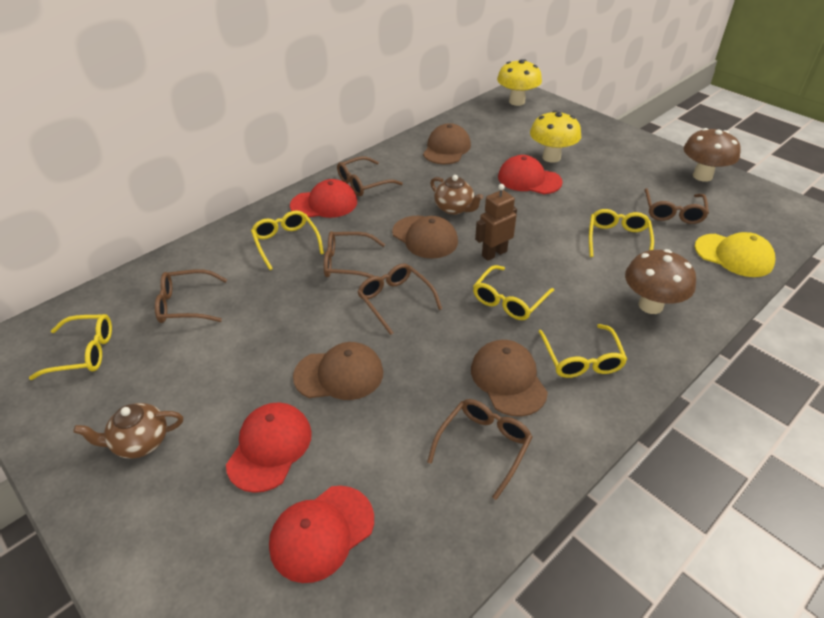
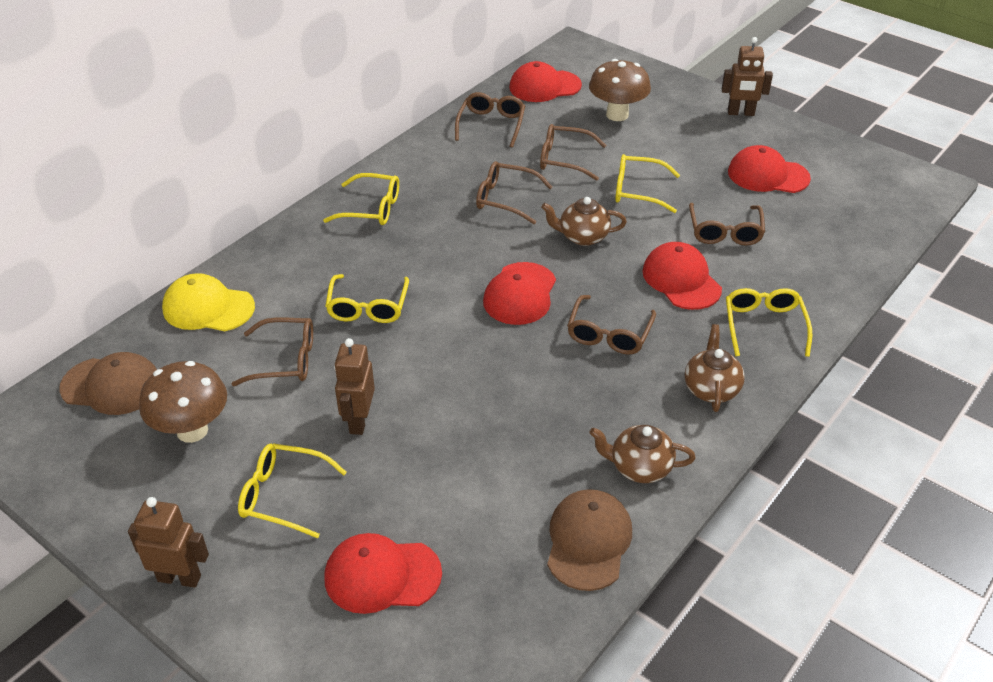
brown cap: 4 -> 2
brown robot: 1 -> 3
brown teapot: 2 -> 3
red cap: 4 -> 5
yellow mushroom: 2 -> 0

